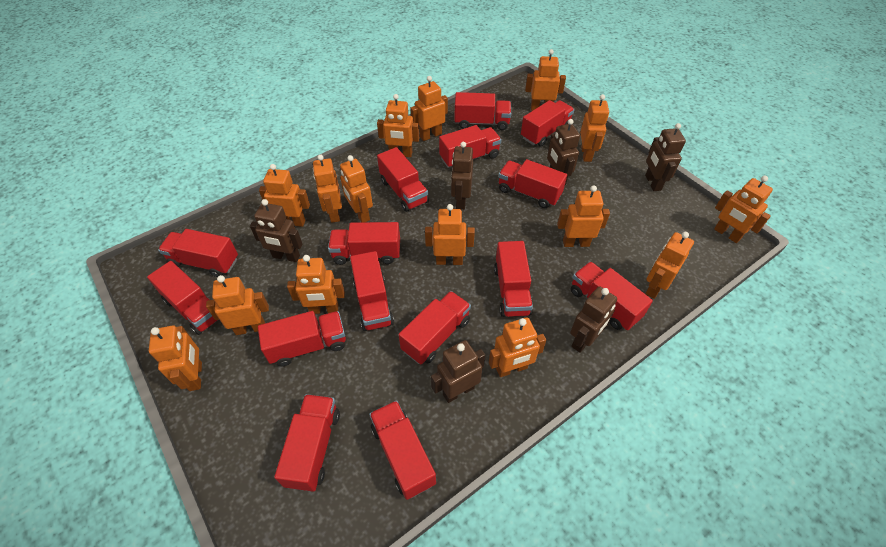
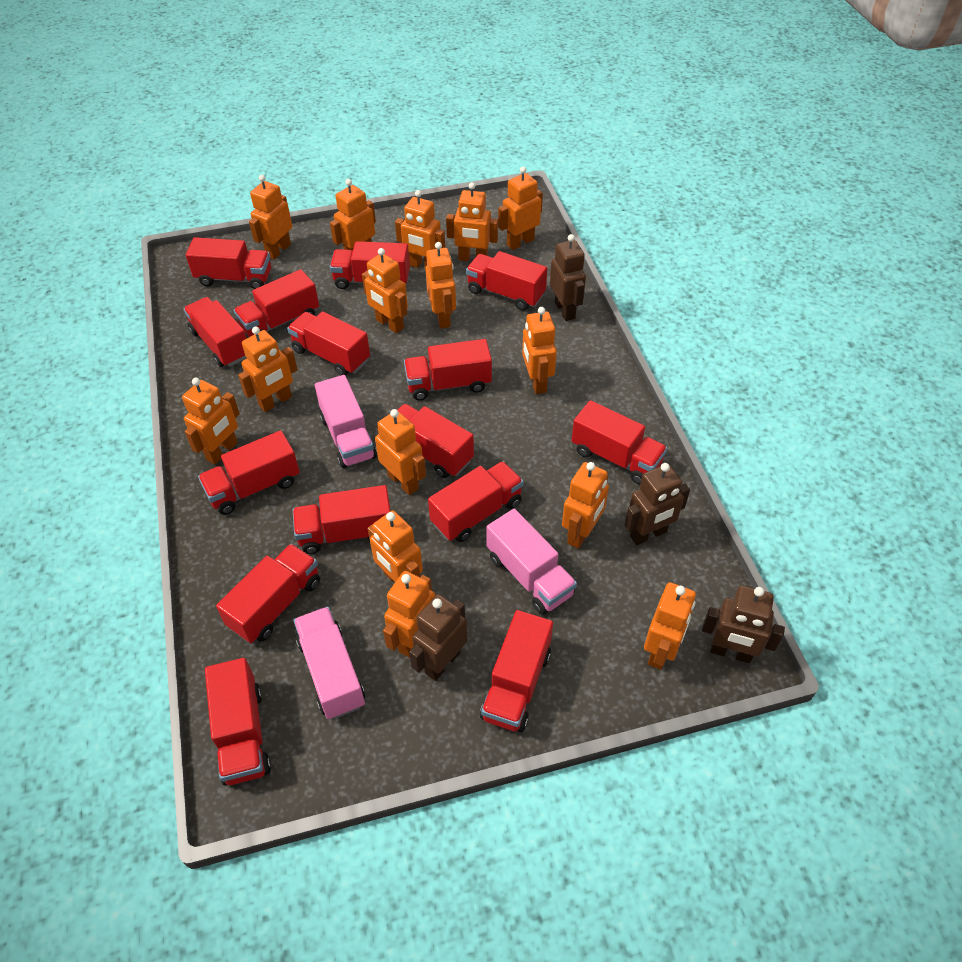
brown robot: 6 -> 4
pink truck: 0 -> 3

